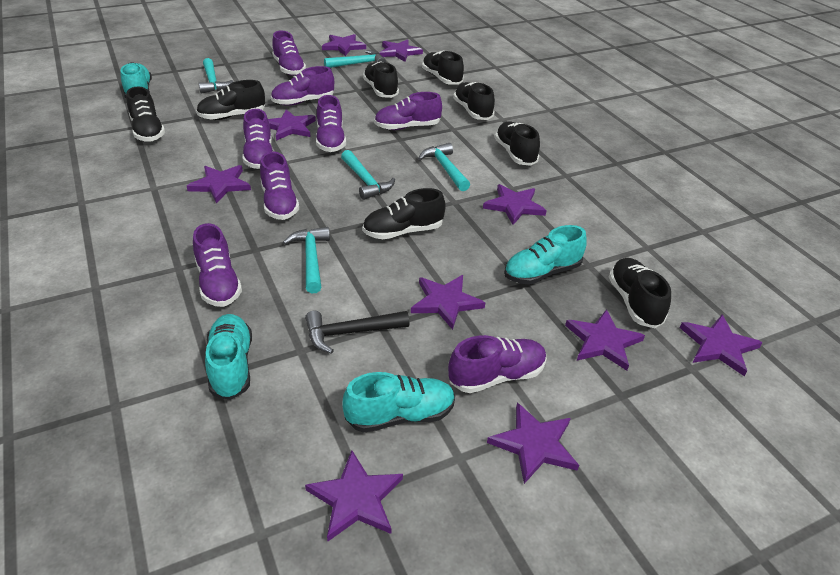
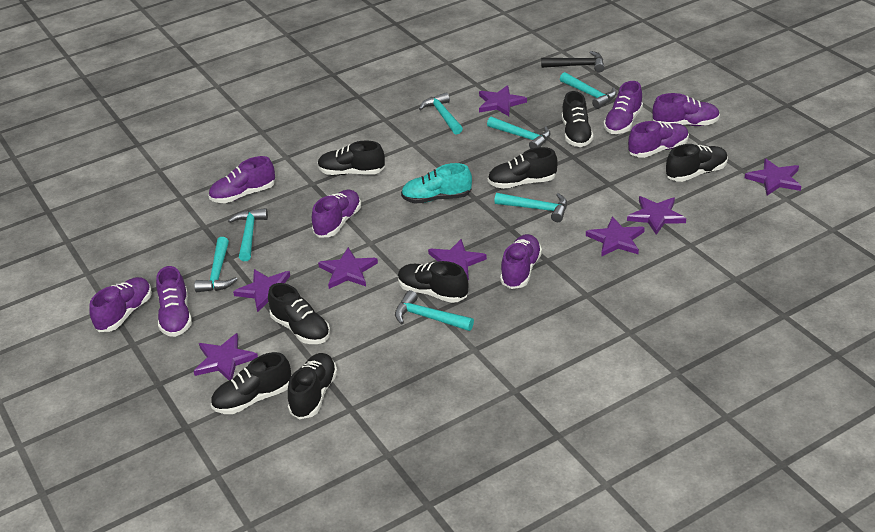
purple star: 10 -> 8
turquoise hammer: 5 -> 7
turquoise shoe: 4 -> 1

